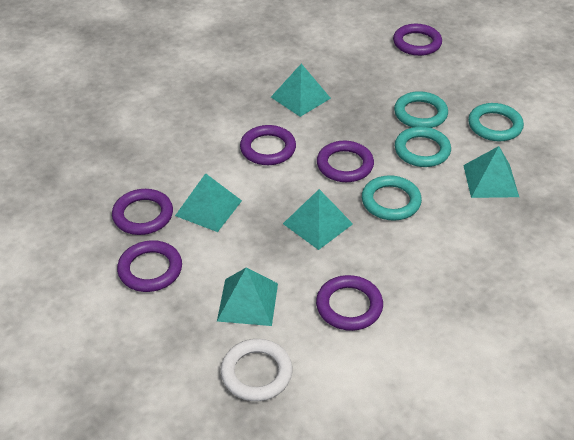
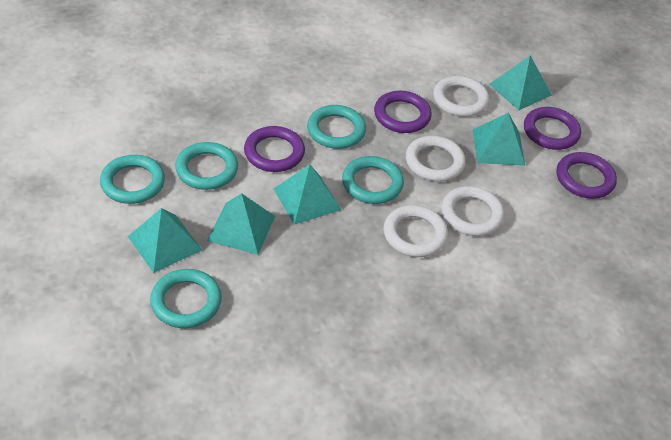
purple ring: 6 -> 4
turquoise ring: 4 -> 5
white ring: 1 -> 4

